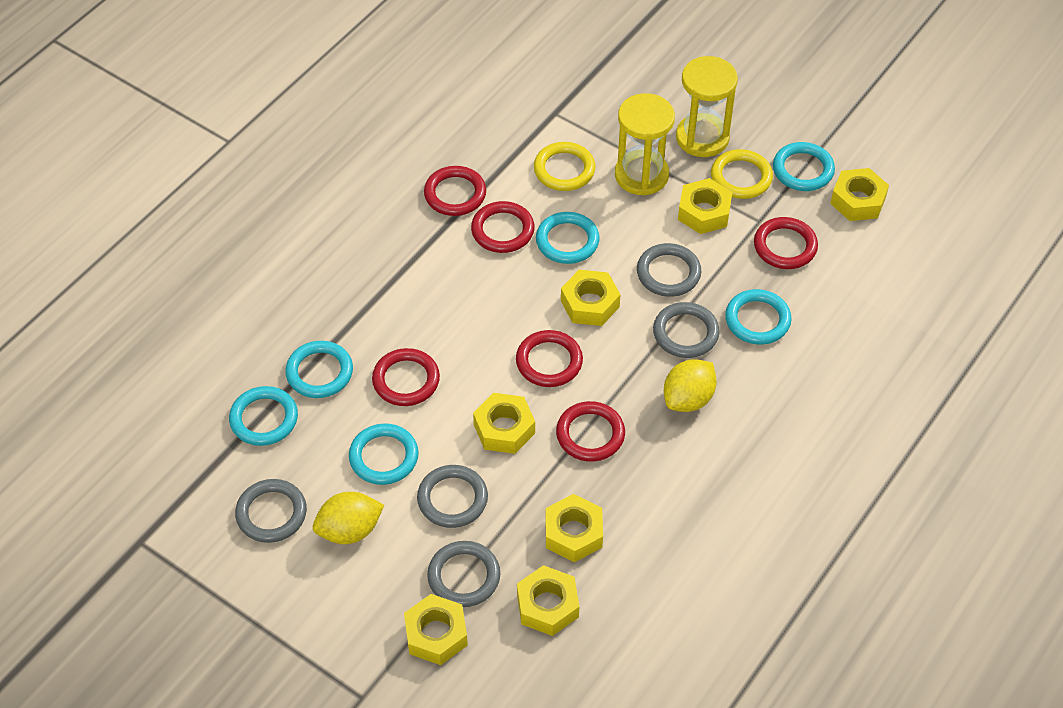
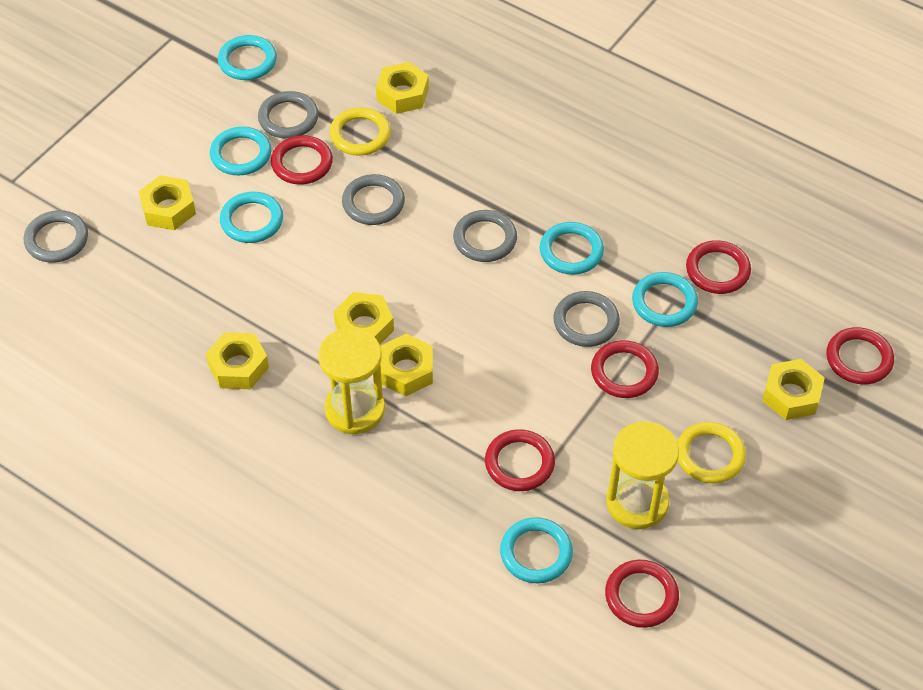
yellow lemon: 2 -> 0
yellow nut: 7 -> 6

